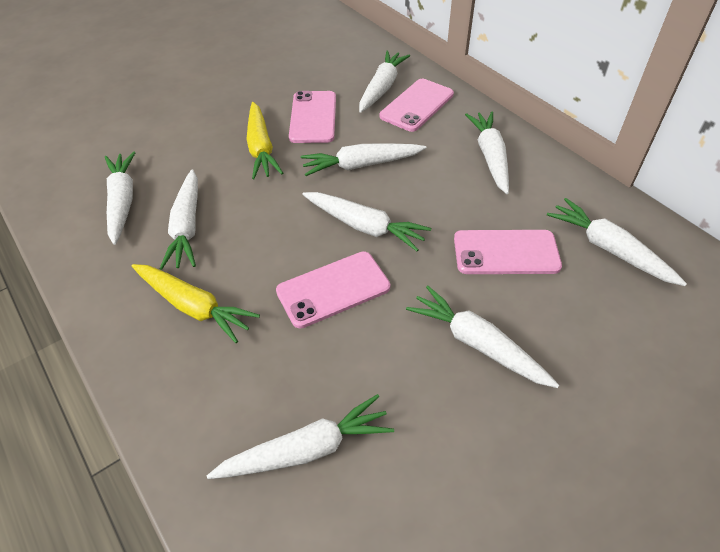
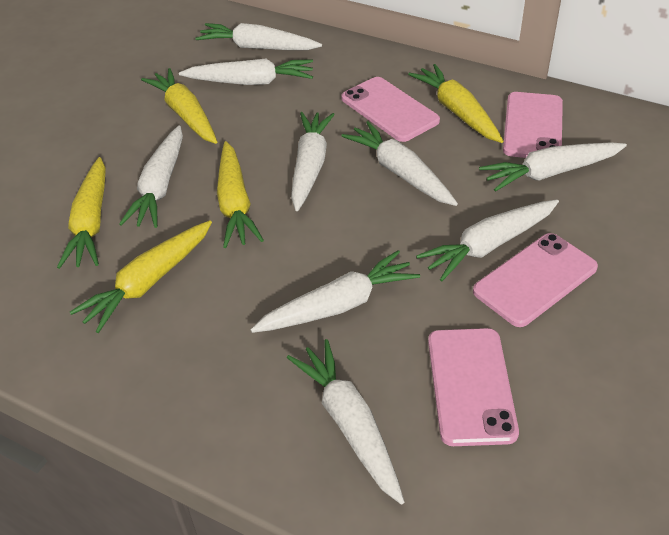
yellow carrot: 2 -> 5

